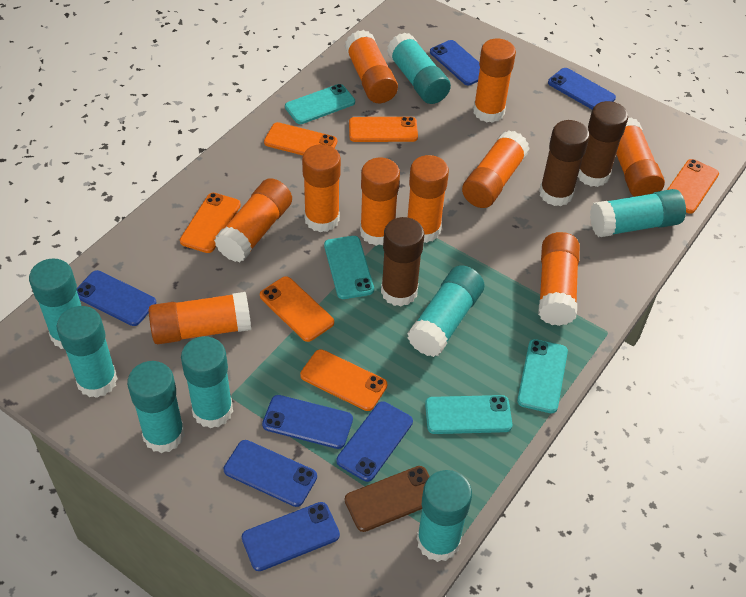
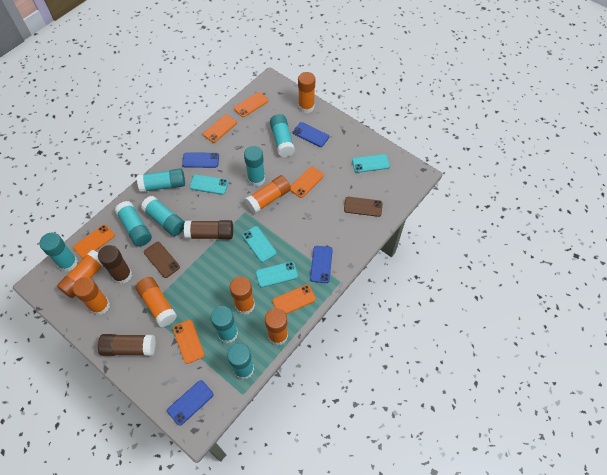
blue phone: 7 -> 4
brown phone: 1 -> 2
orange glue stick: 10 -> 7

